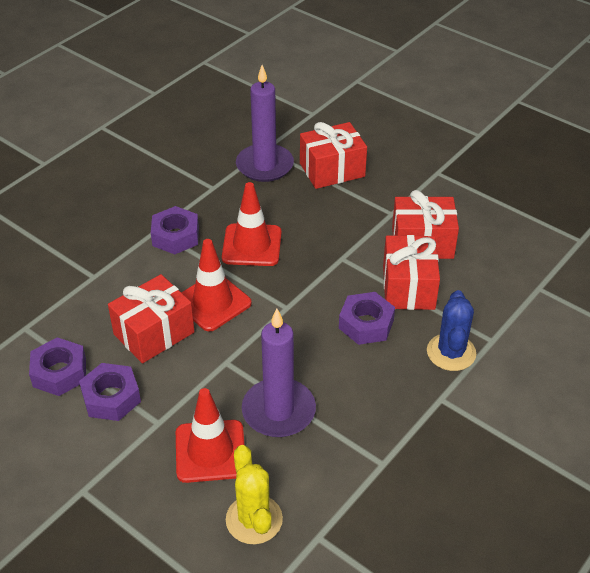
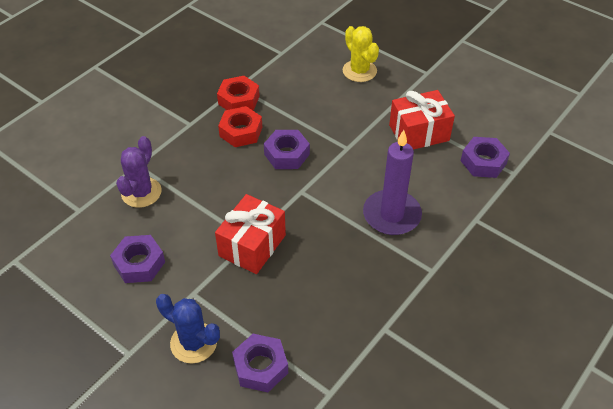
purple cactus: 0 -> 1
purple candle: 2 -> 1
red gift: 4 -> 2
red nut: 0 -> 2
red traffic cone: 3 -> 0

